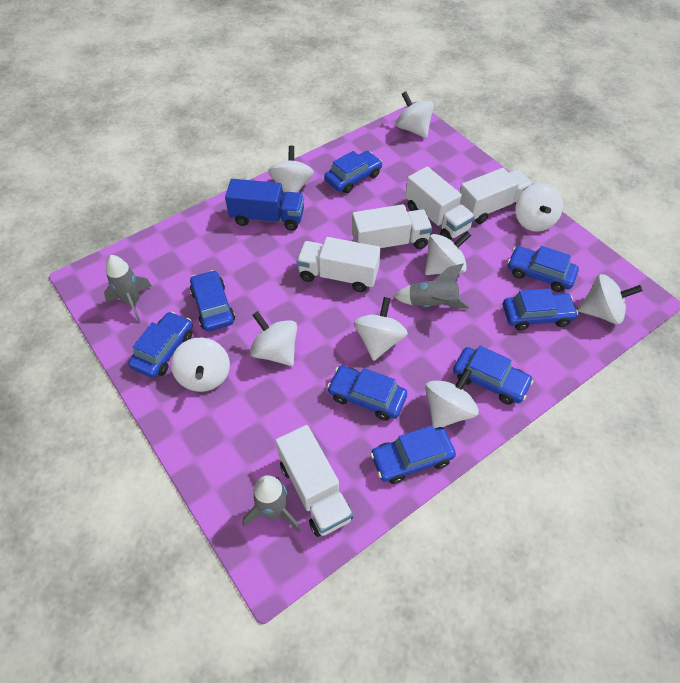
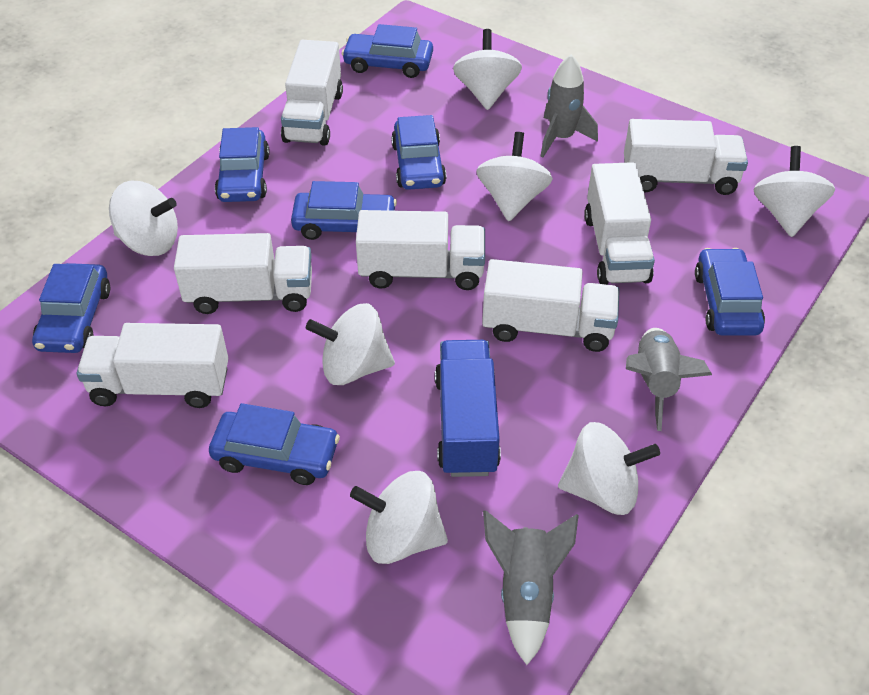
blue car: 8 -> 7
white spinning top: 9 -> 7
white truck: 5 -> 7

